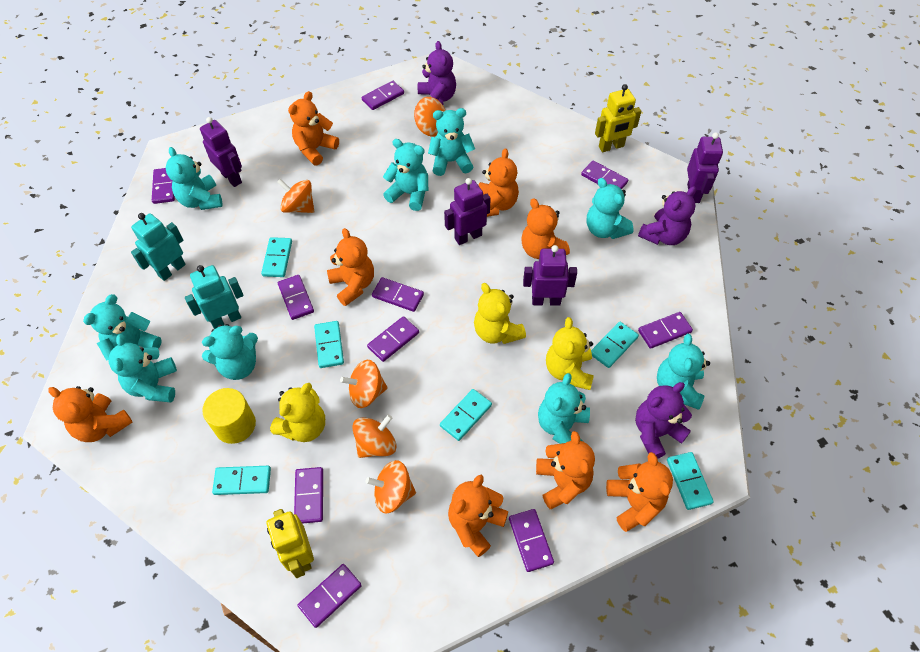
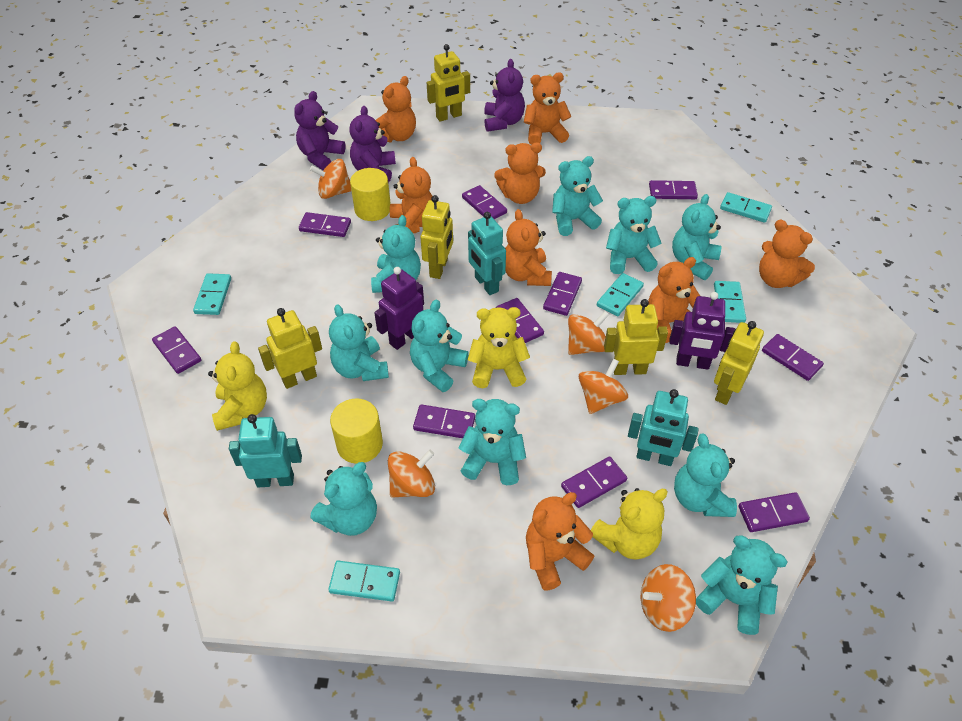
purple robot: 4 -> 2
turquoise domino: 6 -> 5
turquoise robot: 2 -> 3
turquoise teddy bear: 9 -> 10
yellow cylinder: 1 -> 2
yellow robot: 2 -> 5

